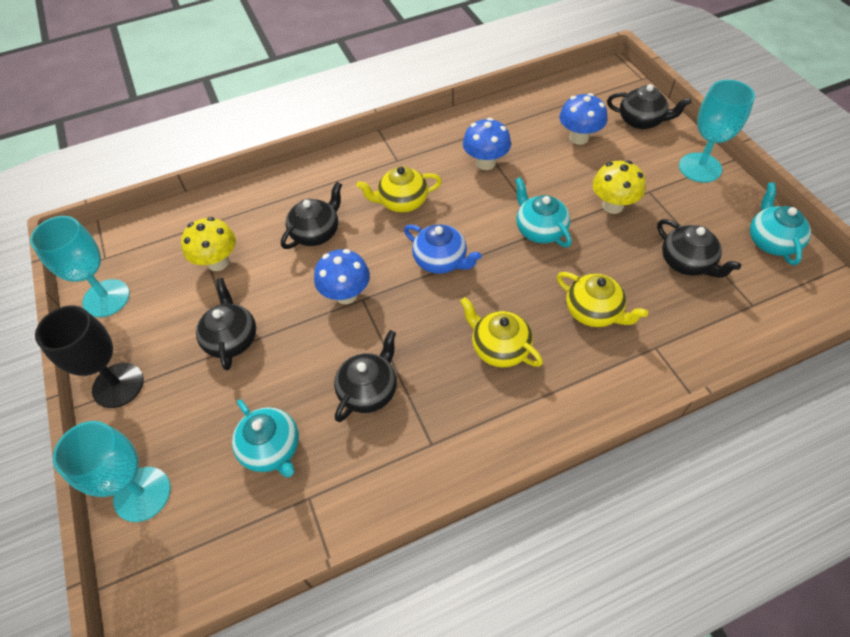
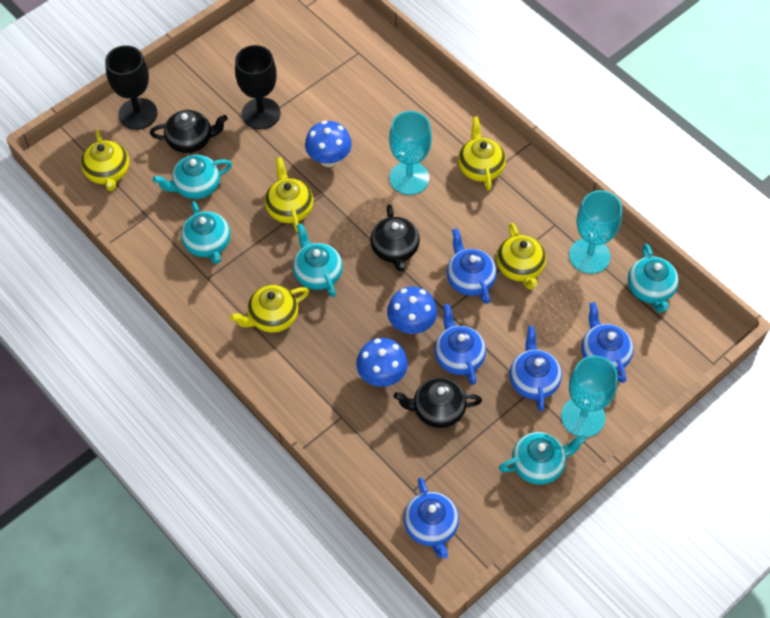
black goblet: 1 -> 2
black teapot: 5 -> 3
blue teapot: 1 -> 5
turquoise teapot: 3 -> 5
yellow mushroom: 2 -> 0
yellow teapot: 3 -> 5

